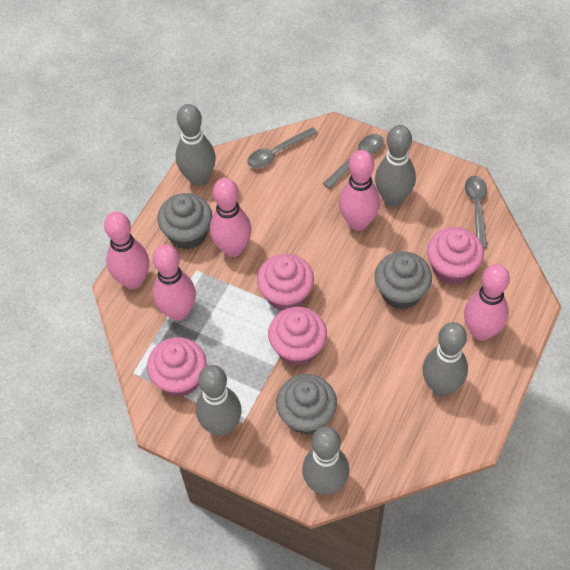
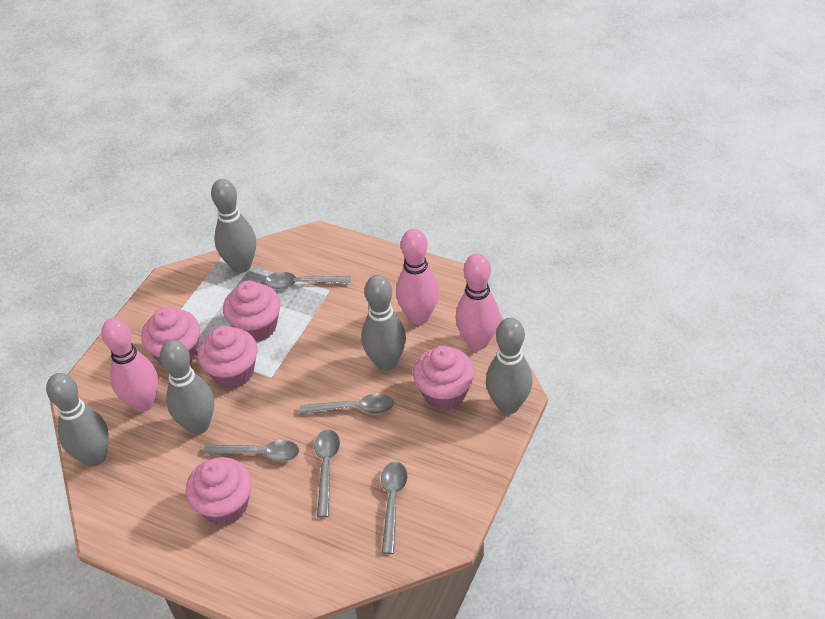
grey cupcake: 3 -> 0
grey spoon: 3 -> 5
pink bowling pin: 5 -> 3
pink cupcake: 4 -> 5

